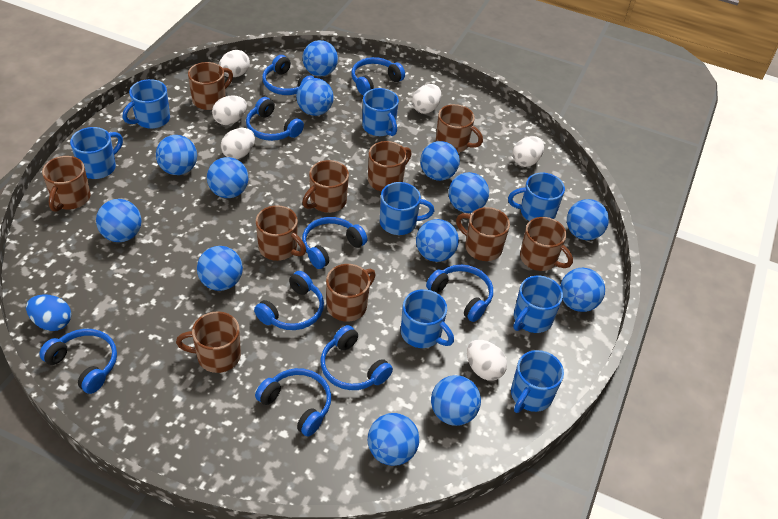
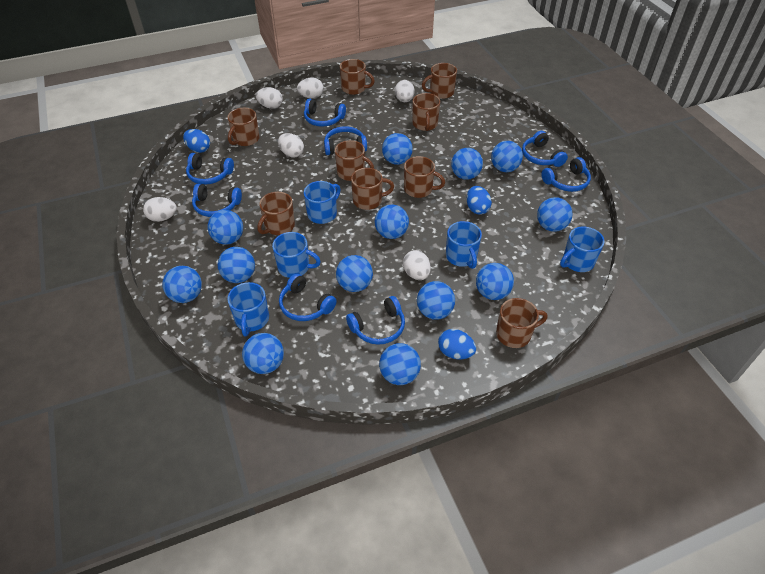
blue egg: 1 -> 3
blue headphones: 9 -> 8
blue mug: 8 -> 5
brown mug: 10 -> 9

